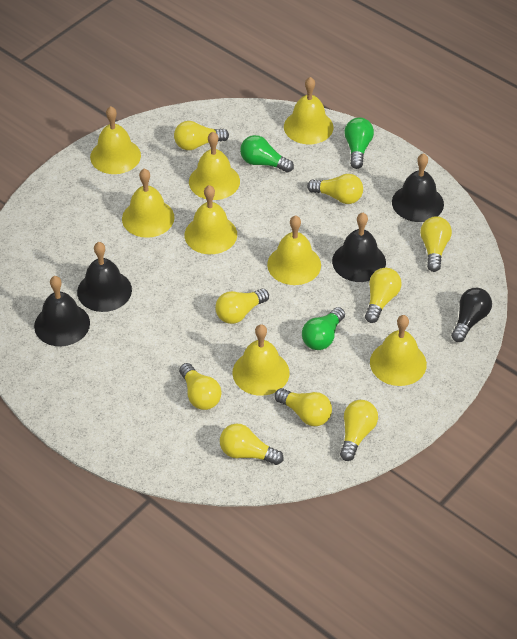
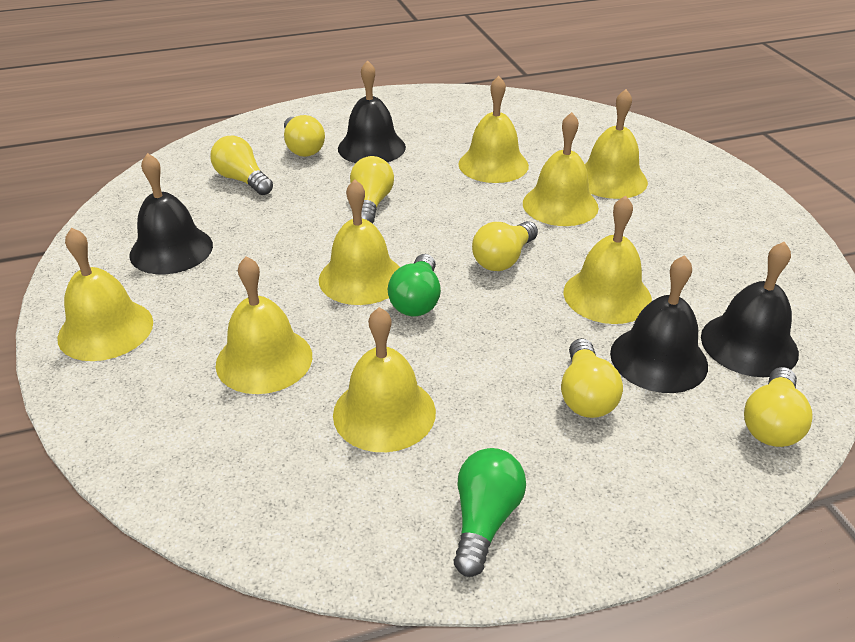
black light bulb: 1 -> 0
green light bulb: 3 -> 2
yellow light bulb: 9 -> 6

